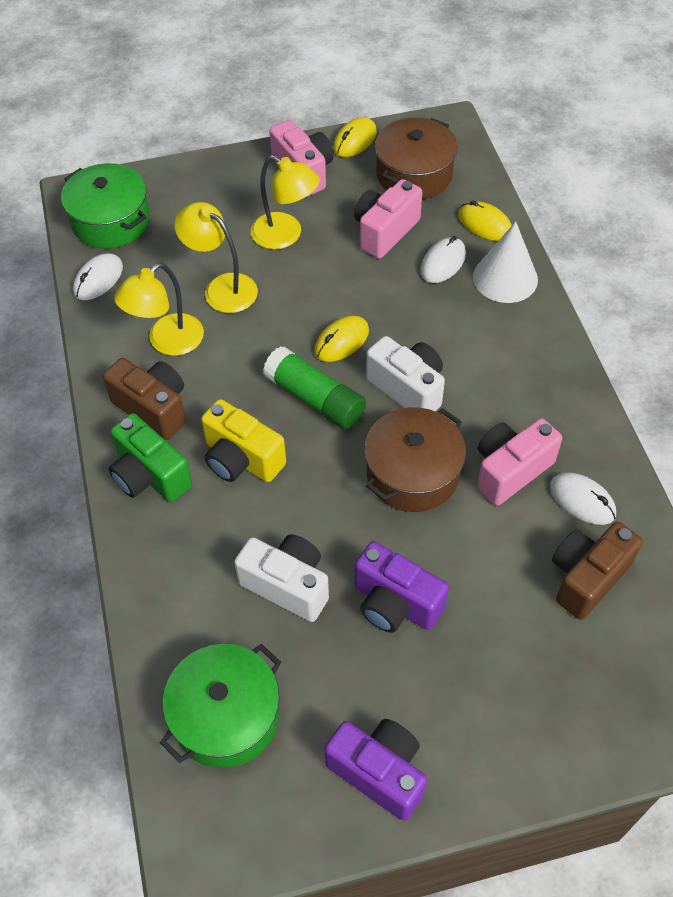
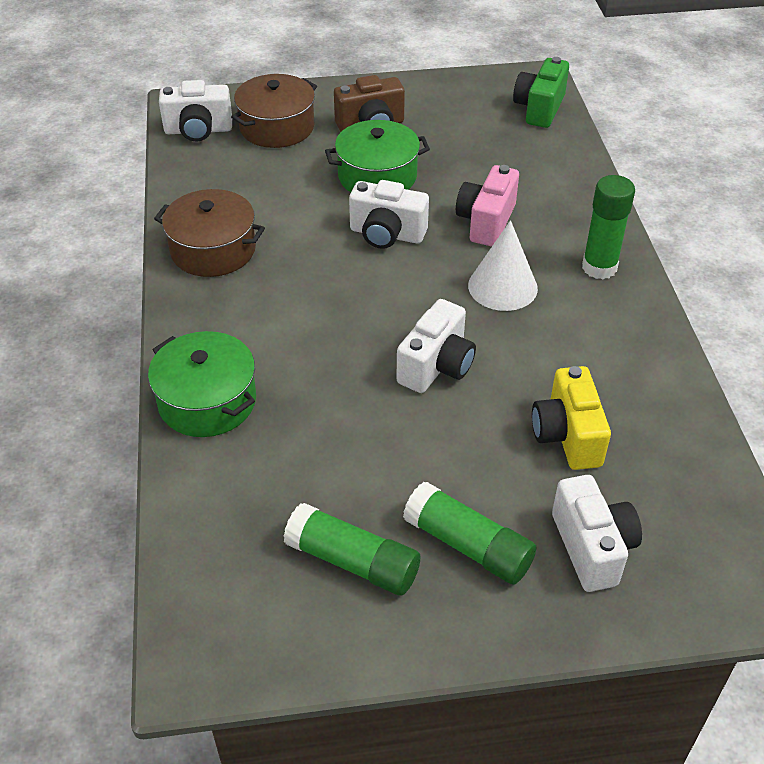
brown camera: 2 -> 1
green glue stick: 1 -> 3
pink camera: 3 -> 1
purple camera: 2 -> 0
white camera: 2 -> 4
white mouse: 3 -> 0
yellow lamp: 3 -> 0
yellow mouse: 3 -> 0

